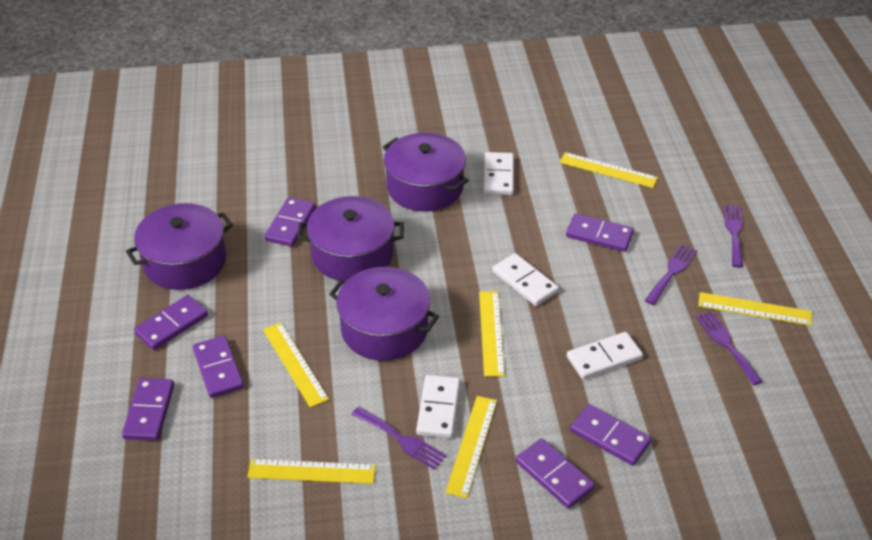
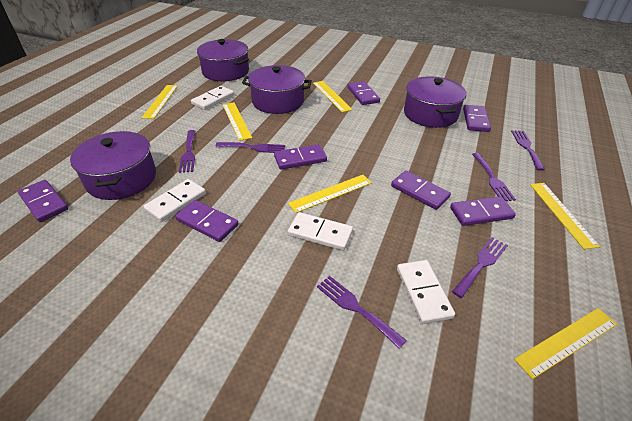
purple fork: 4 -> 6

